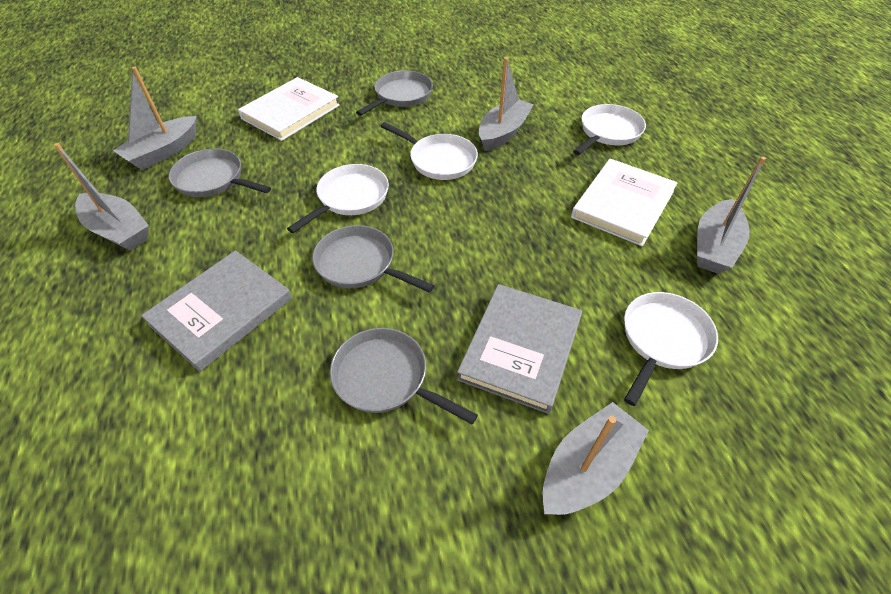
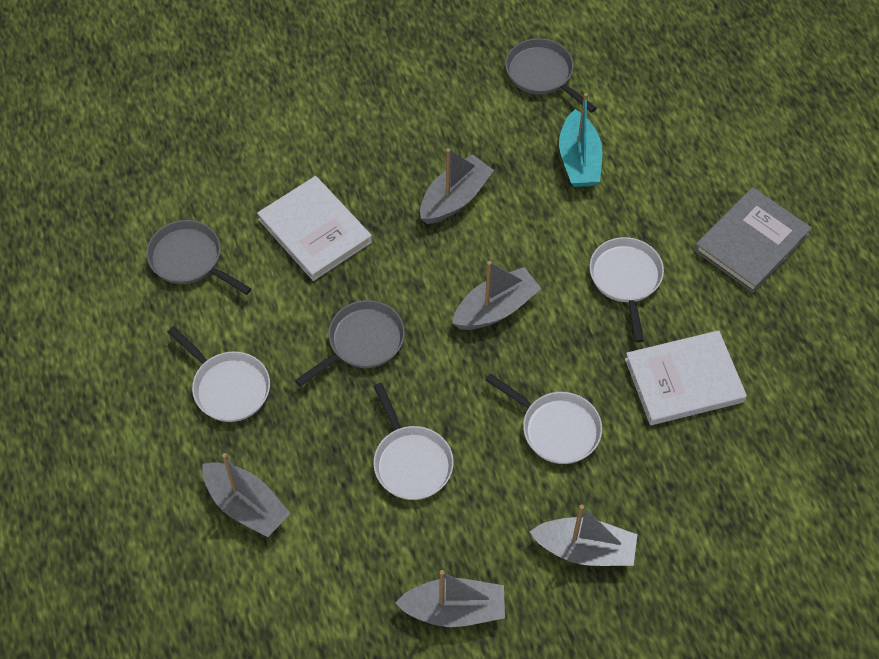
grey book: 2 -> 1
grey pan: 4 -> 3
turquoise boat: 0 -> 1

